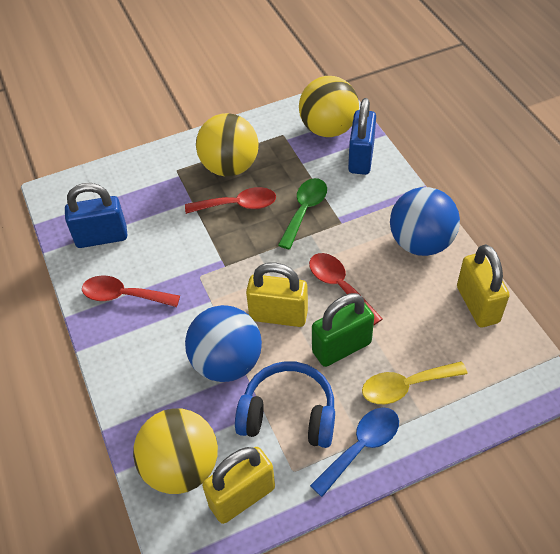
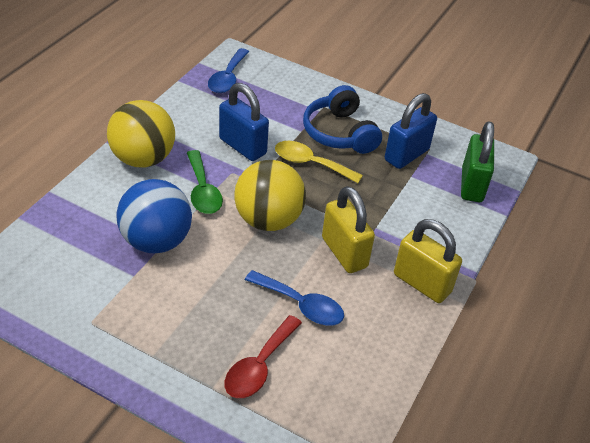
blue ball: 2 -> 1
blue spoon: 1 -> 2
red spoon: 3 -> 1
yellow ball: 3 -> 2
yellow padlock: 3 -> 2

